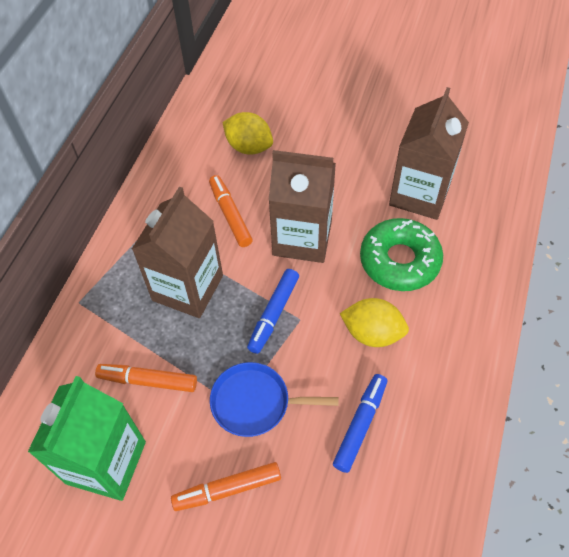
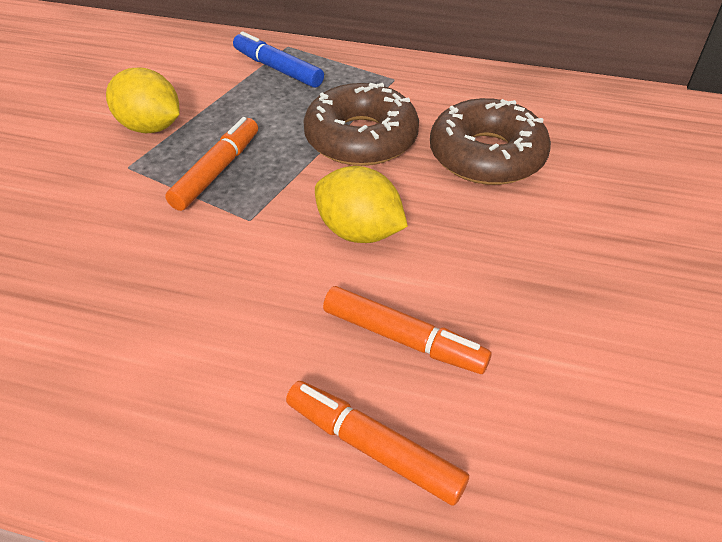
blue marker: 2 -> 1
blue pan: 1 -> 0
brown carton: 3 -> 0
brown donut: 0 -> 2
green carton: 1 -> 0
green donut: 1 -> 0

